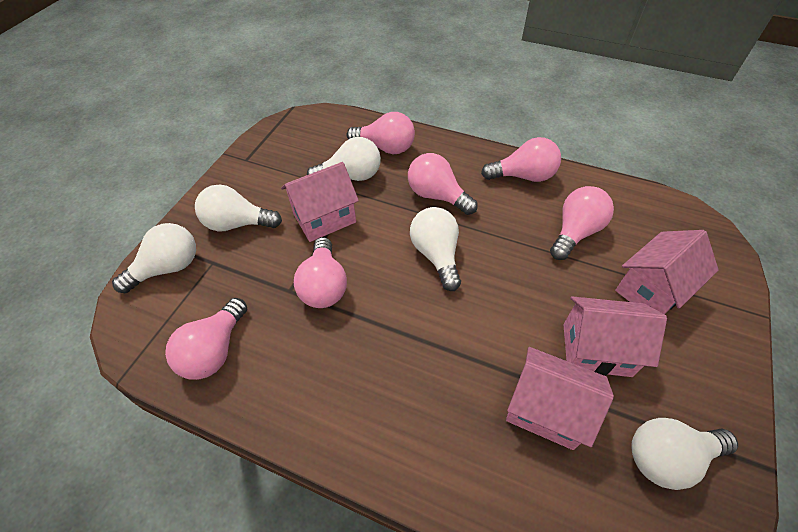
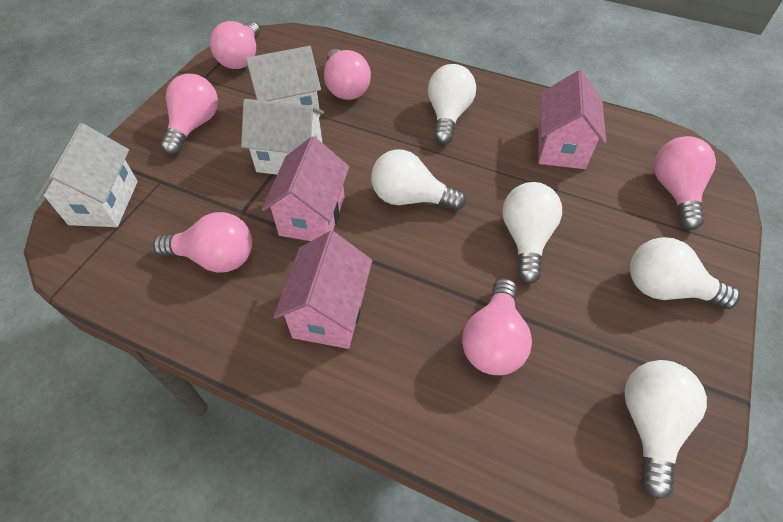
pink house: 4 -> 3
white house: 0 -> 3

